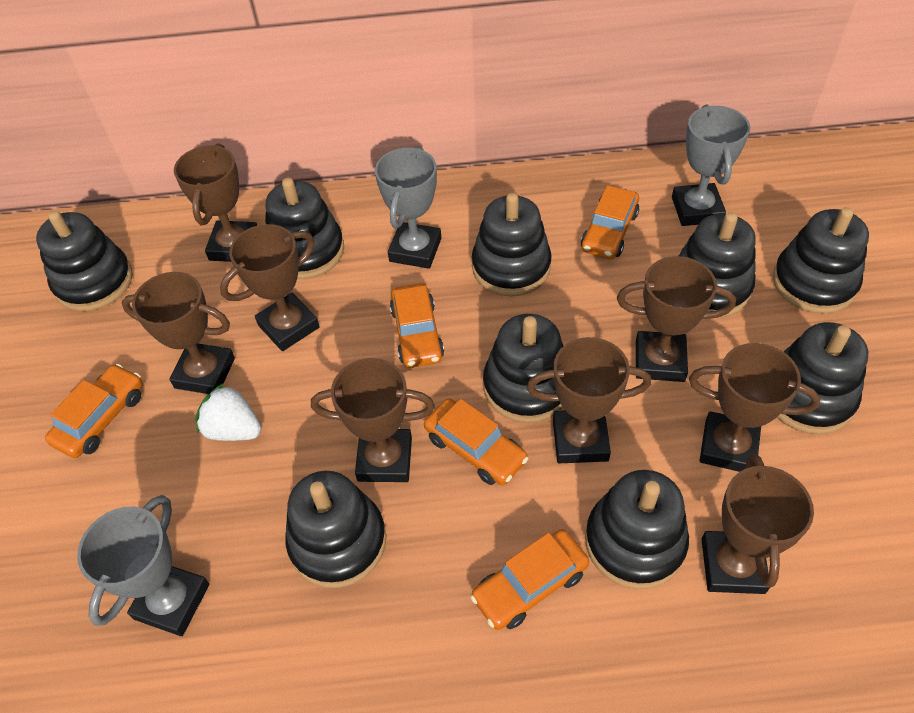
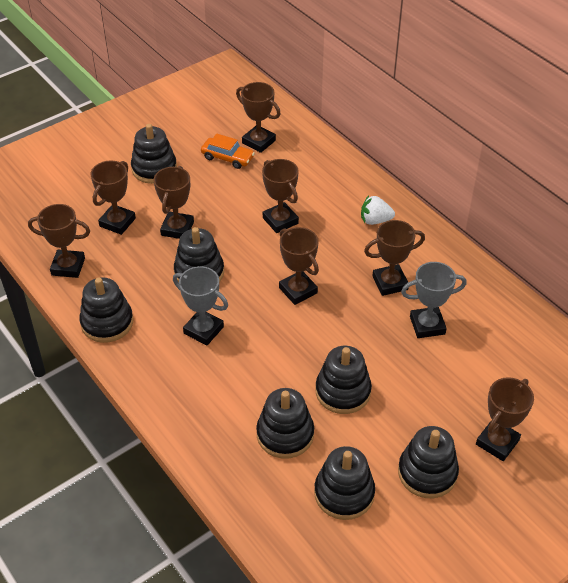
black stacking toy: 9 -> 7
grey trophy: 3 -> 2
orange car: 5 -> 1

